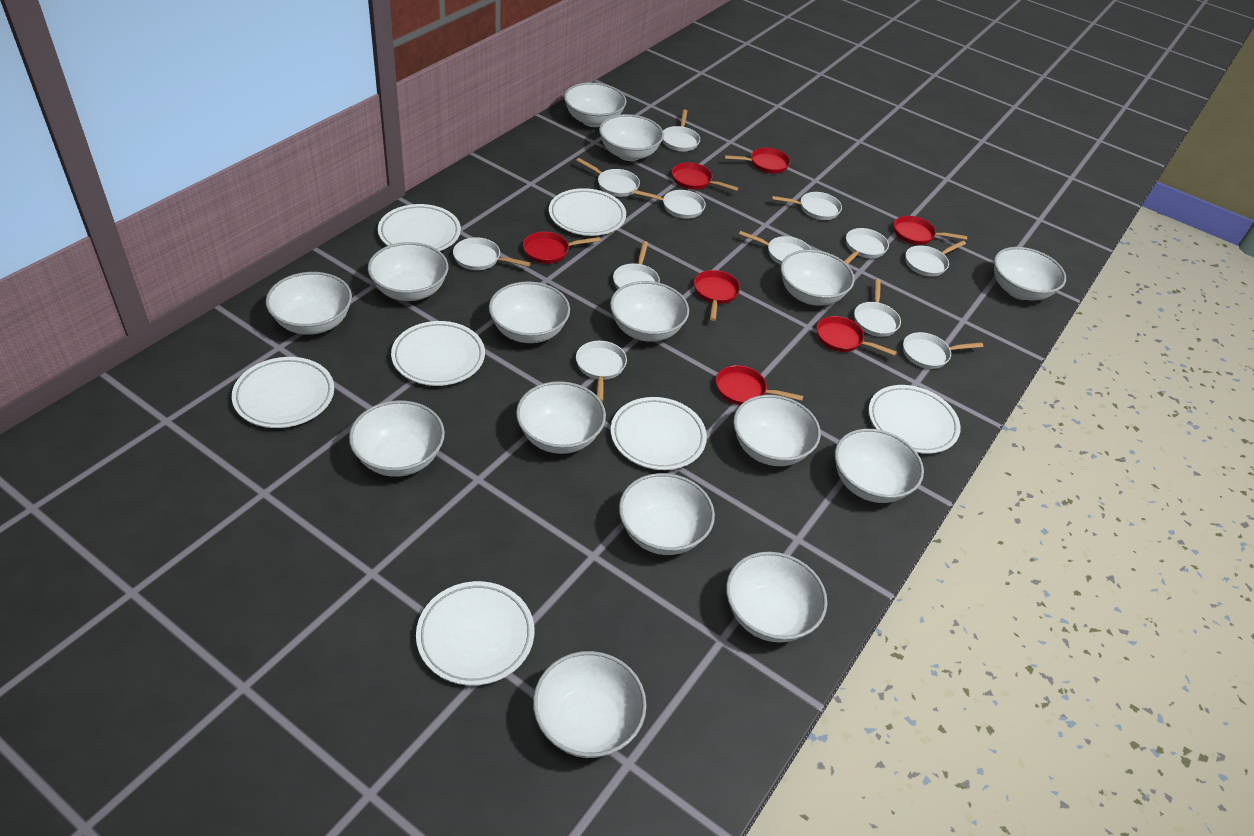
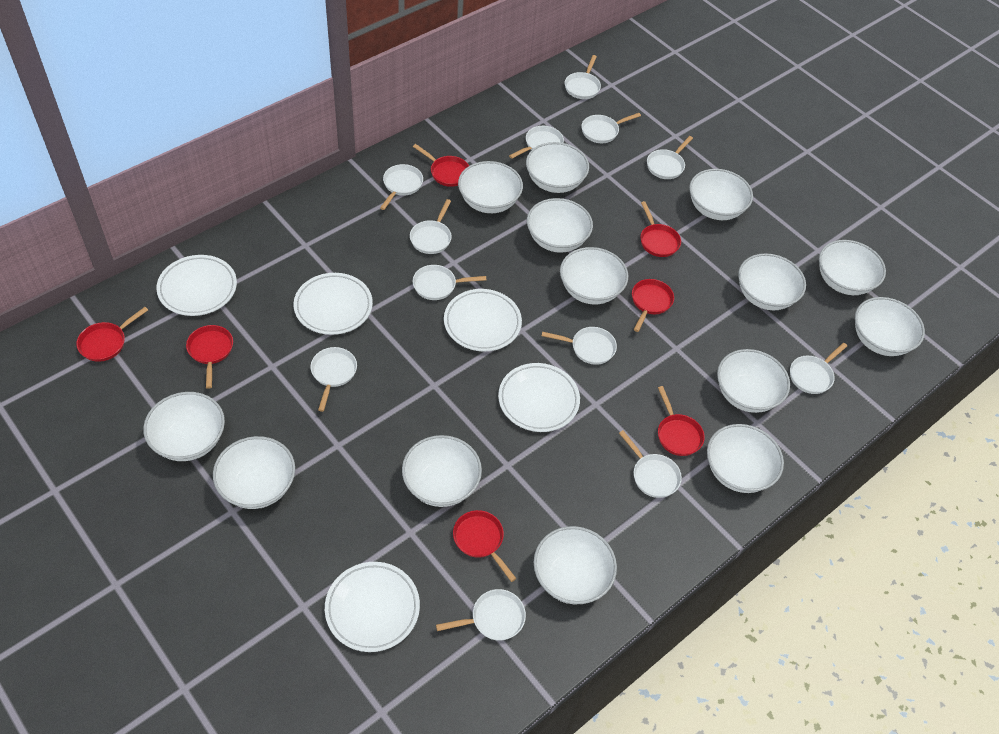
white bowl: 15 -> 14
white plate: 7 -> 5

